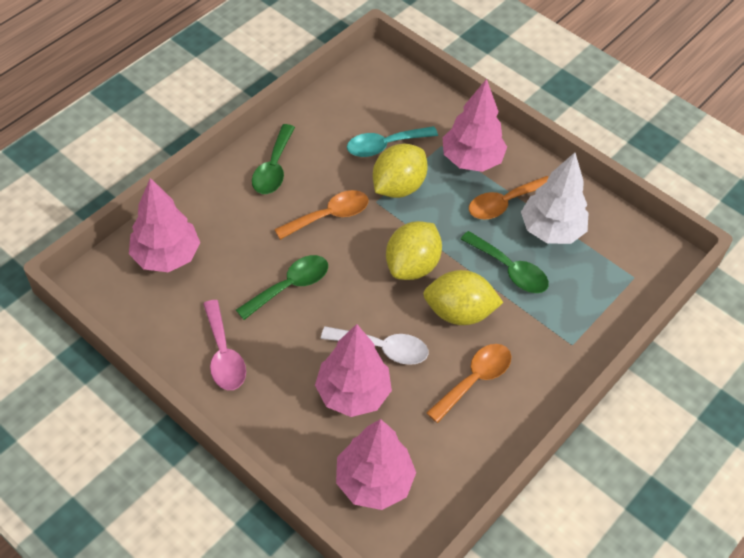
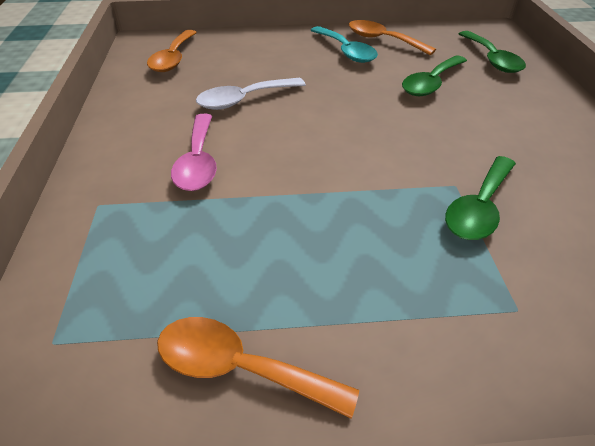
pink tree: 4 -> 0
white tree: 1 -> 0
yellow lemon: 3 -> 0

